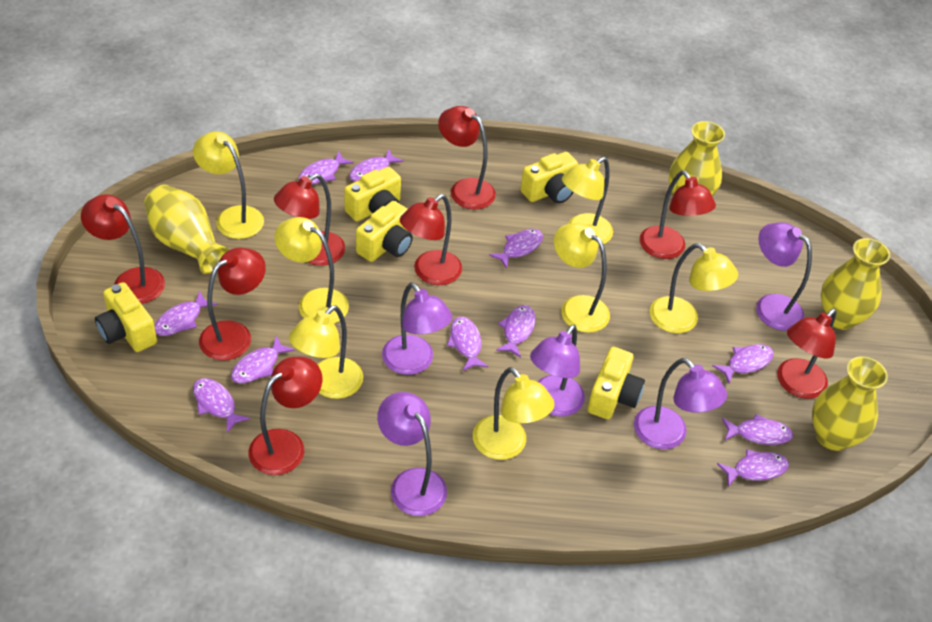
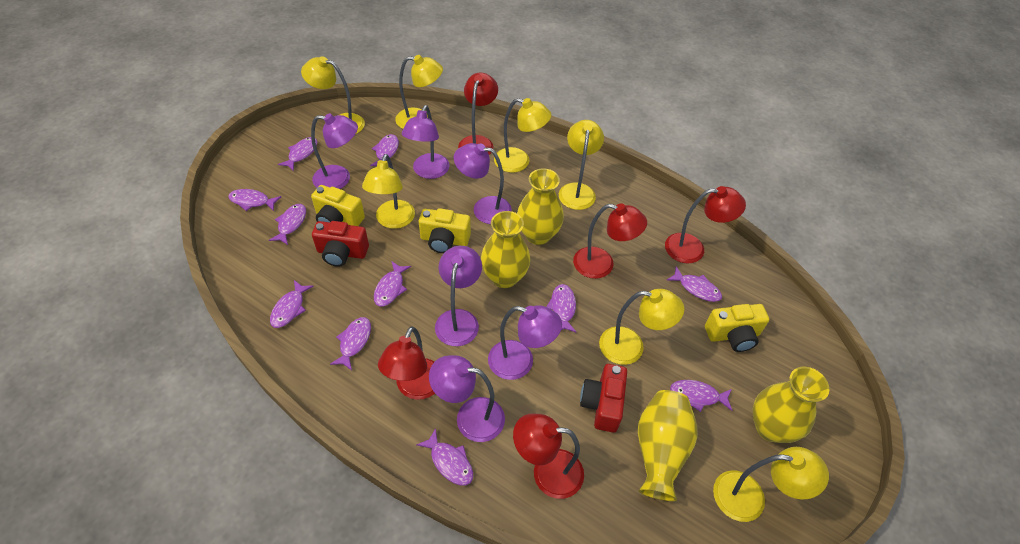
purple lamp: 5 -> 6
red camera: 0 -> 2
red lamp: 8 -> 5
yellow camera: 5 -> 3

